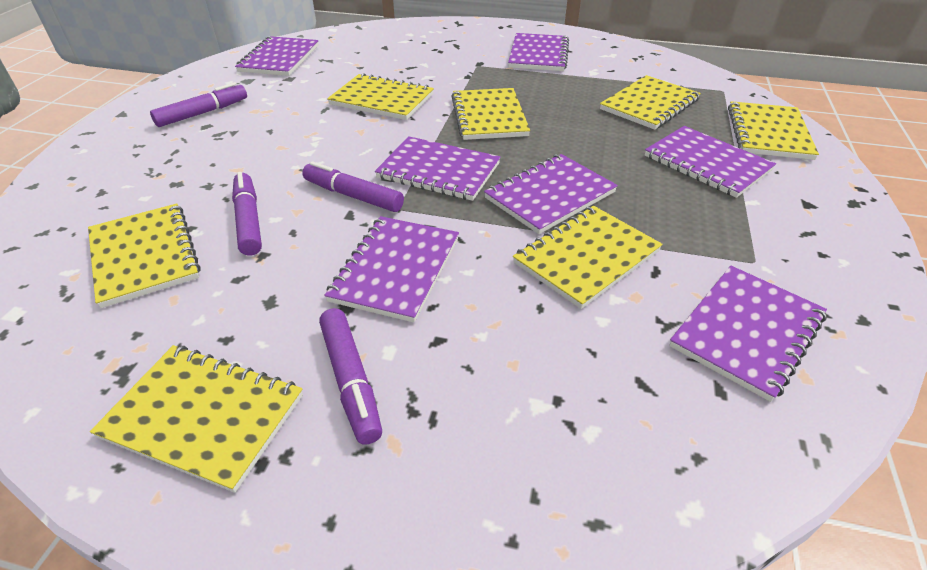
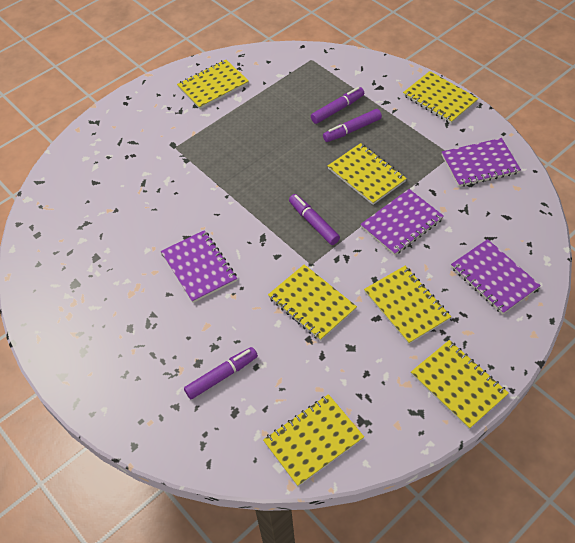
purple notebook: 7 -> 4

